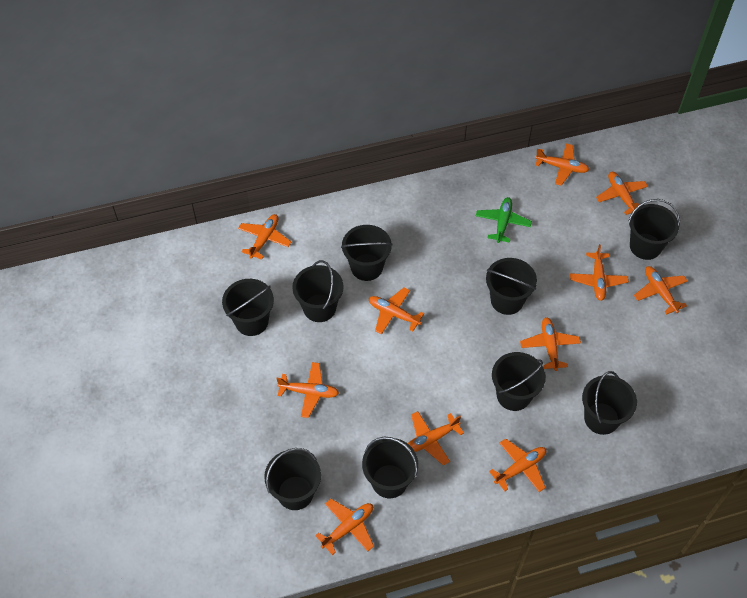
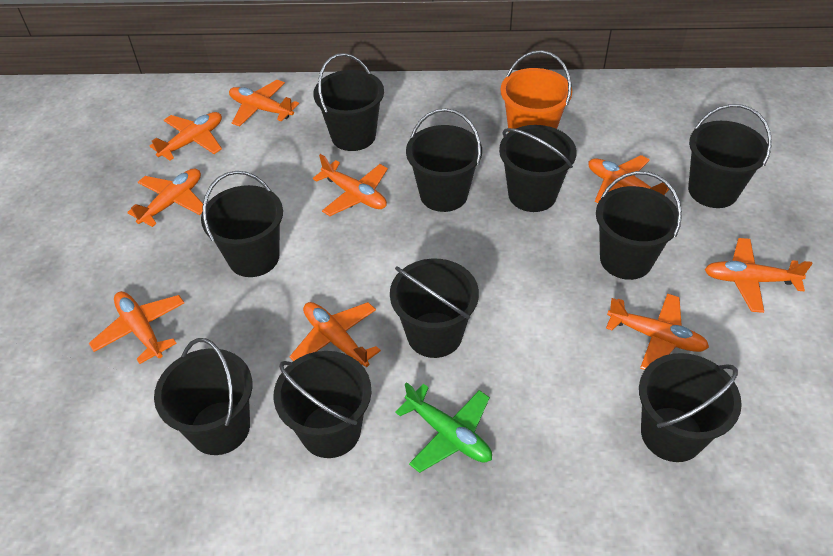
black bucket: 9 -> 10
orange bucket: 0 -> 1
orange plane: 11 -> 9

